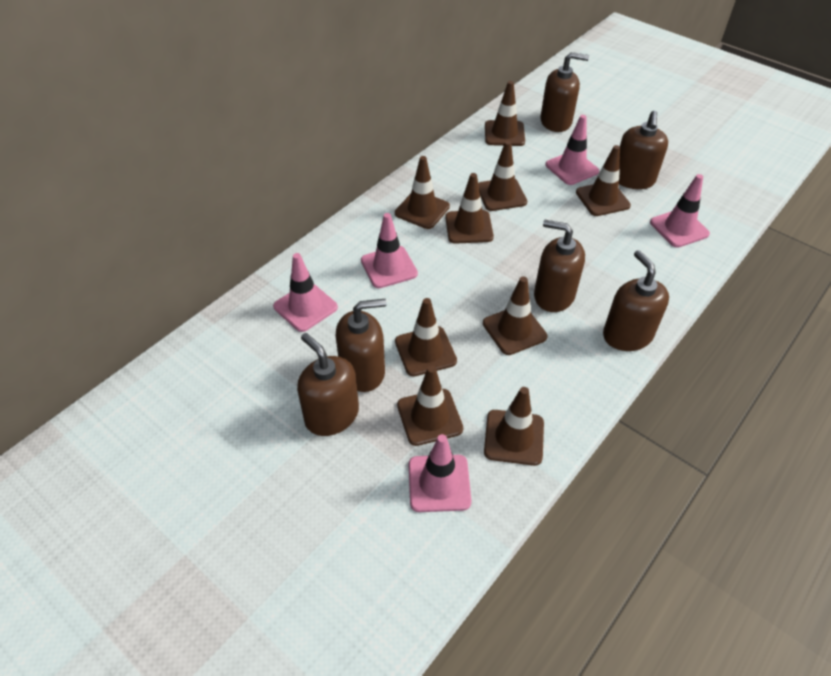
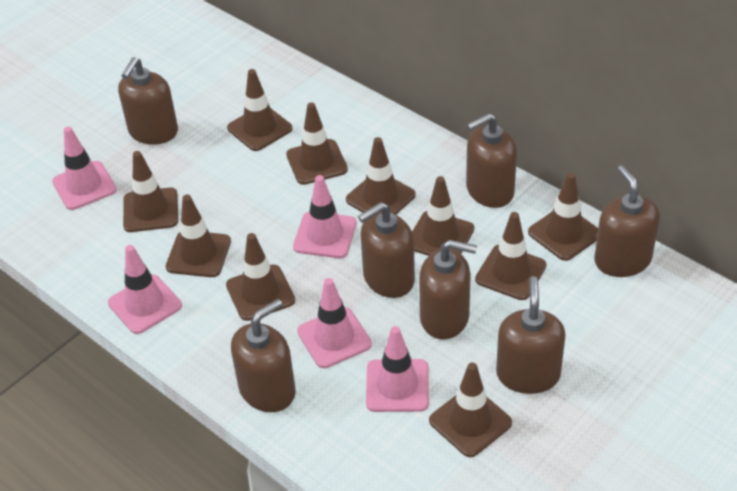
brown soap dispenser: 6 -> 7
brown traffic cone: 9 -> 10

